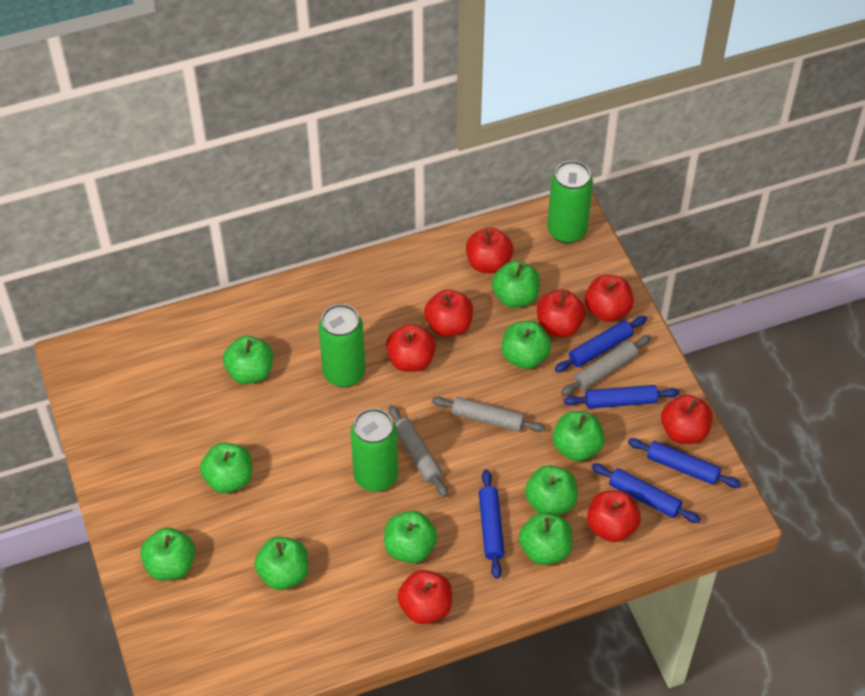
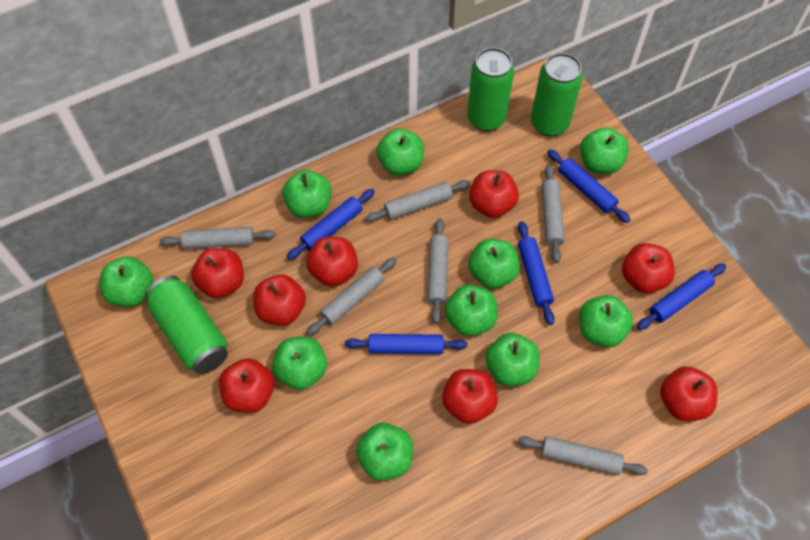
grey rolling pin: 3 -> 6

